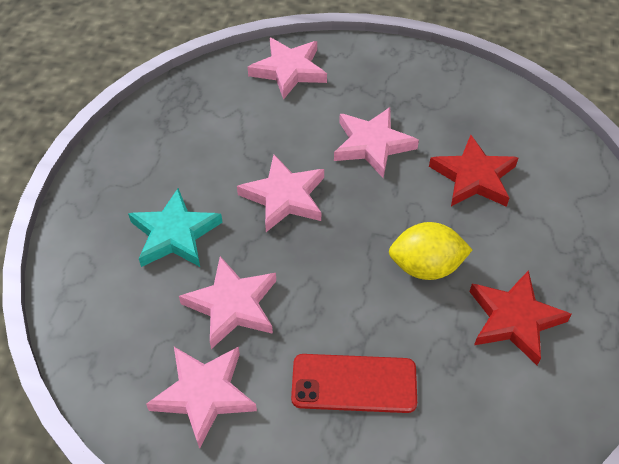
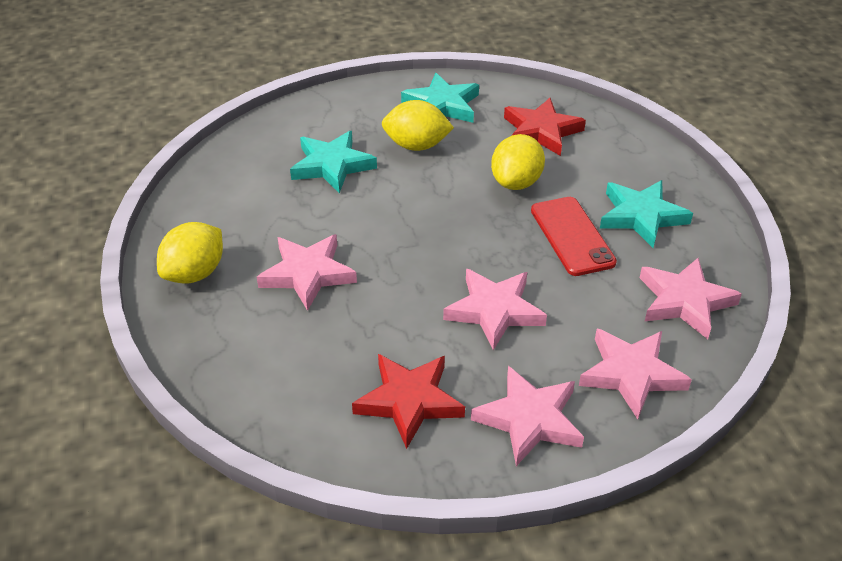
turquoise star: 1 -> 3
yellow lemon: 1 -> 3

